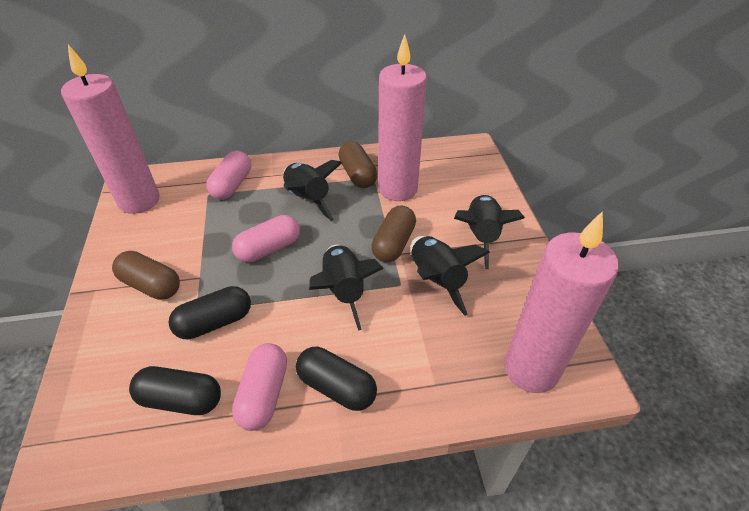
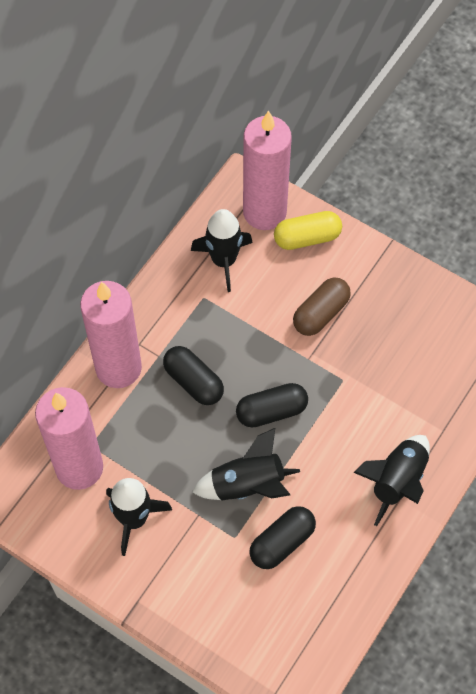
brown capsule: 3 -> 1
pink capsule: 3 -> 0
yellow capsule: 0 -> 1

